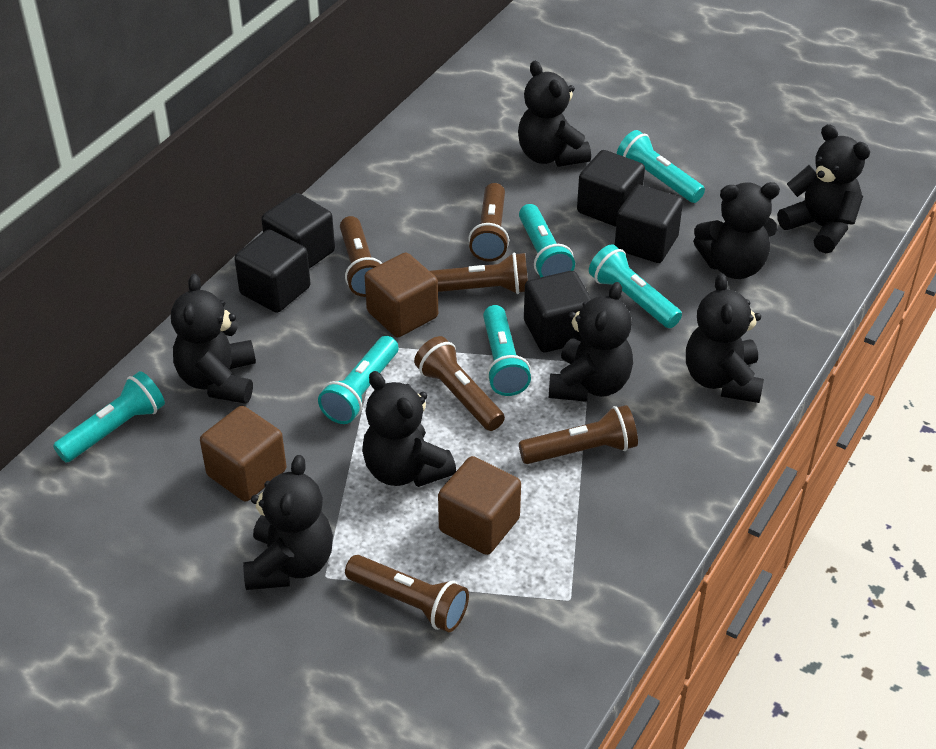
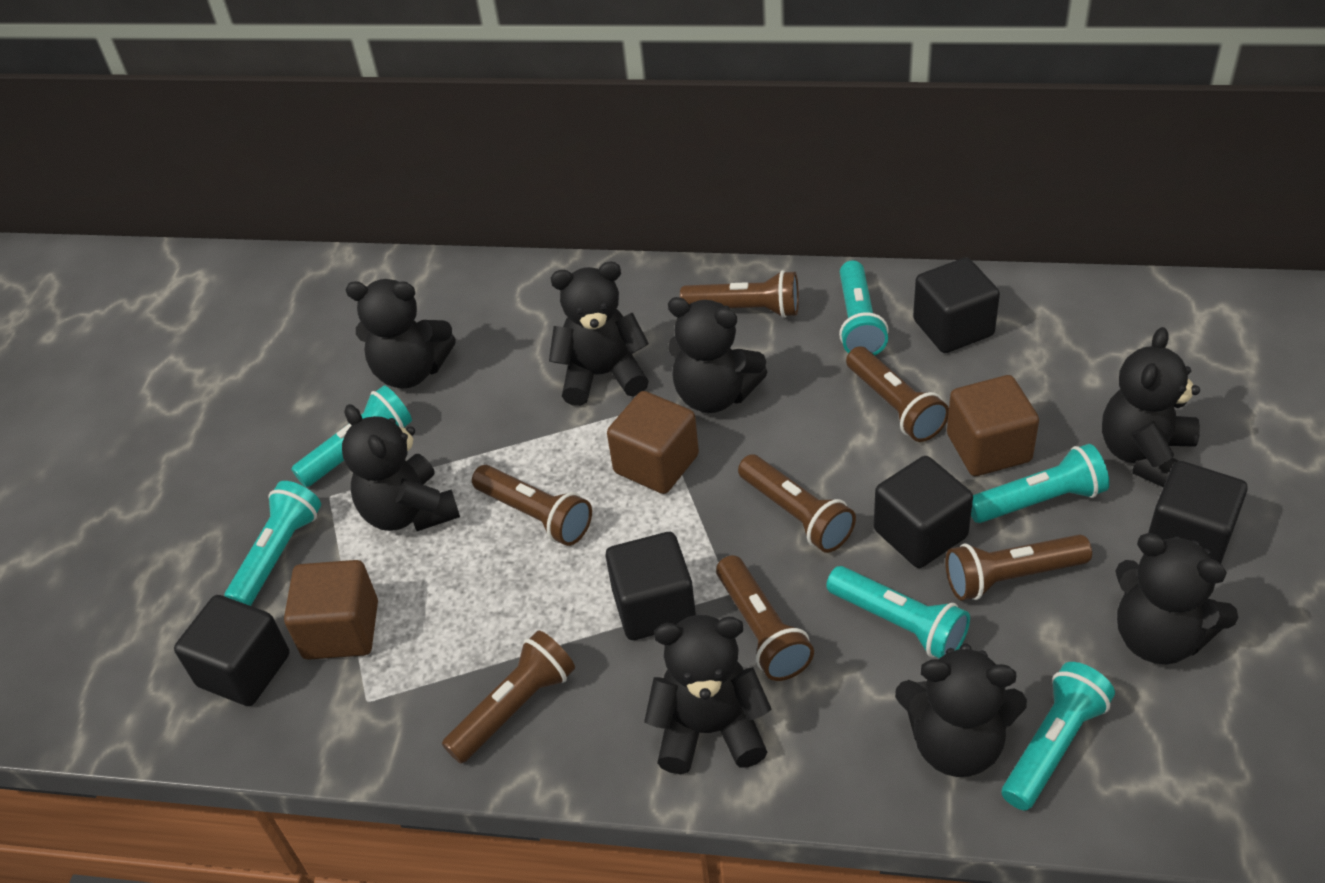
brown flashlight: 6 -> 7

